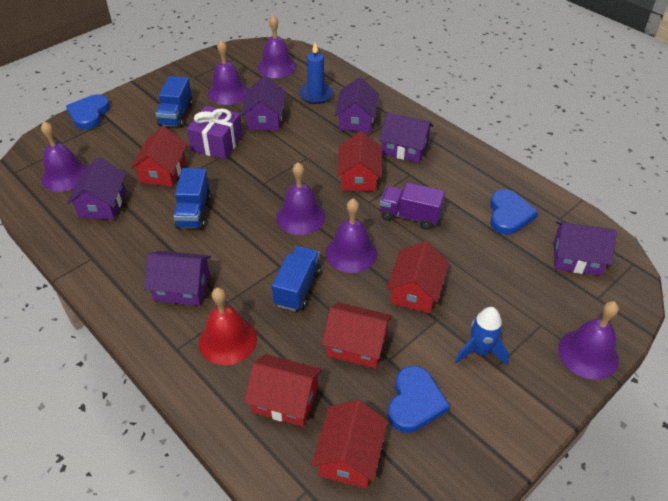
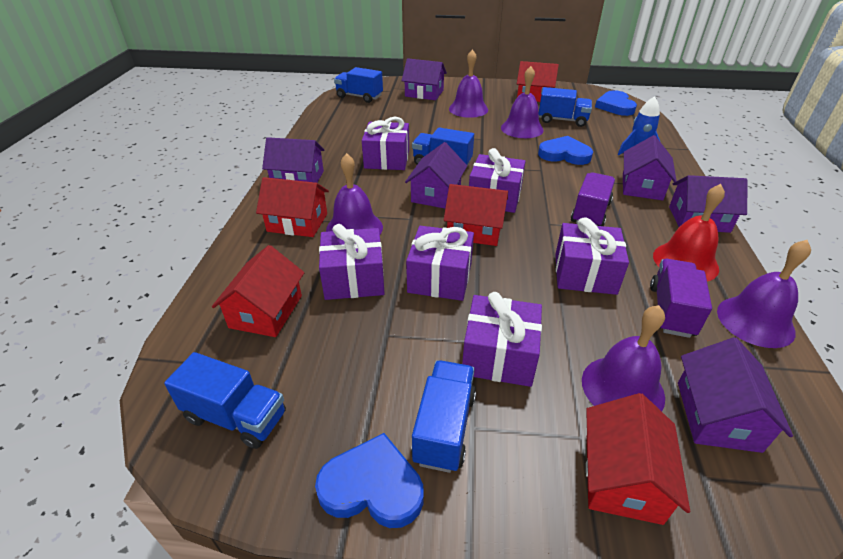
blue candle: 1 -> 0
blue truck: 3 -> 5
purple bell: 6 -> 5
purple gift: 1 -> 6
purple truck: 1 -> 2
red house: 6 -> 5

